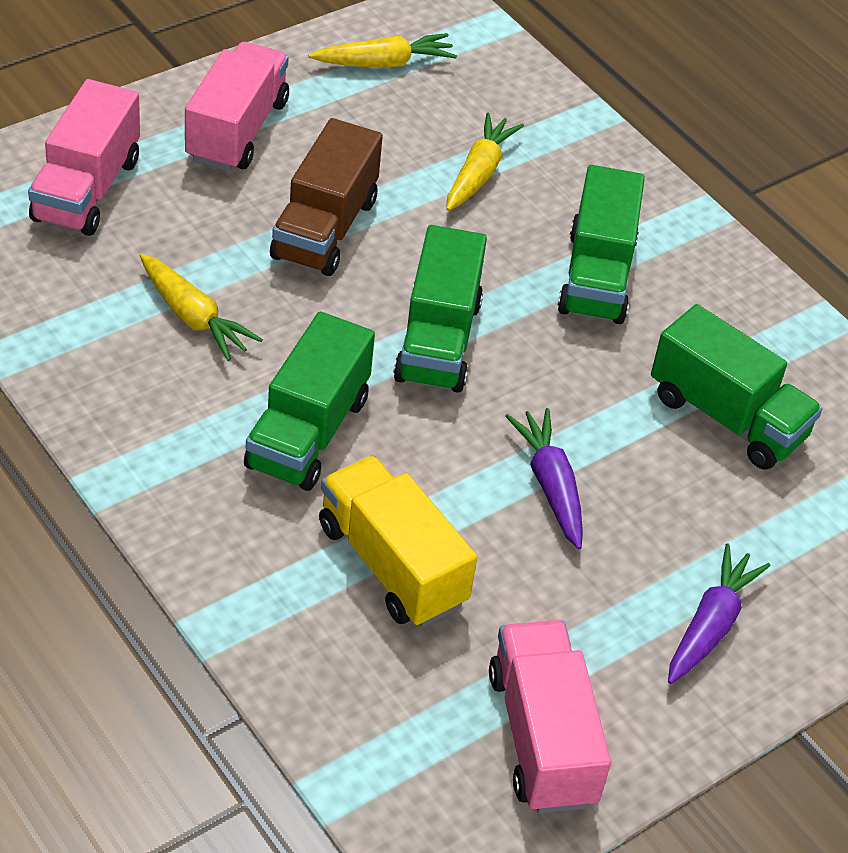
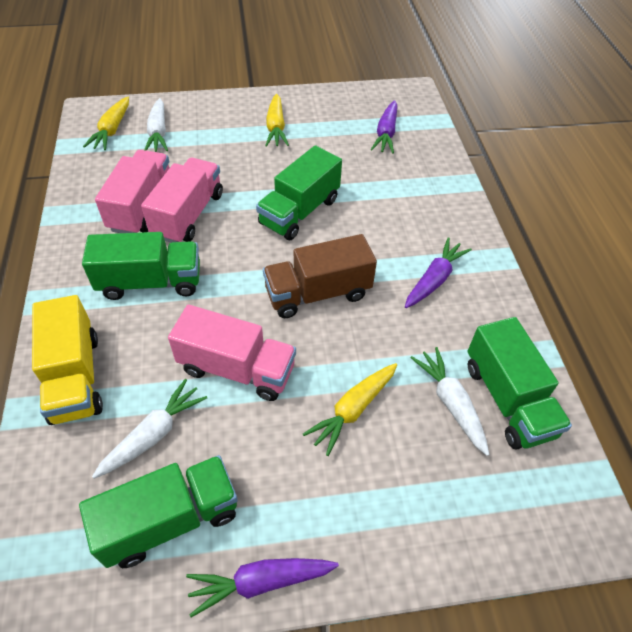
purple carrot: 2 -> 3
white carrot: 0 -> 3

